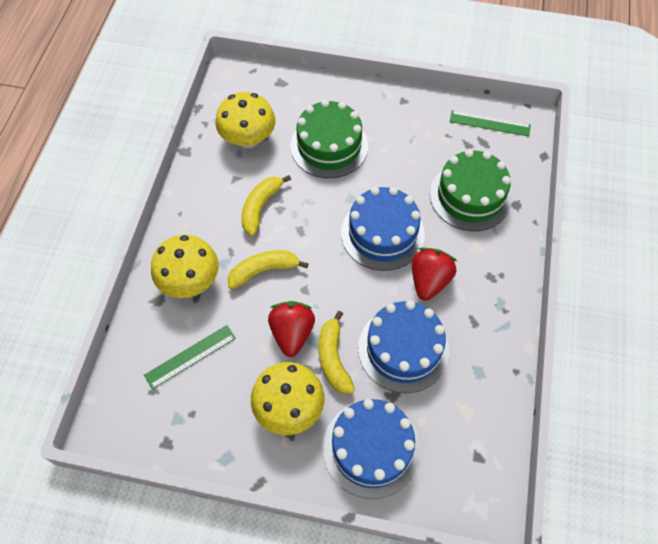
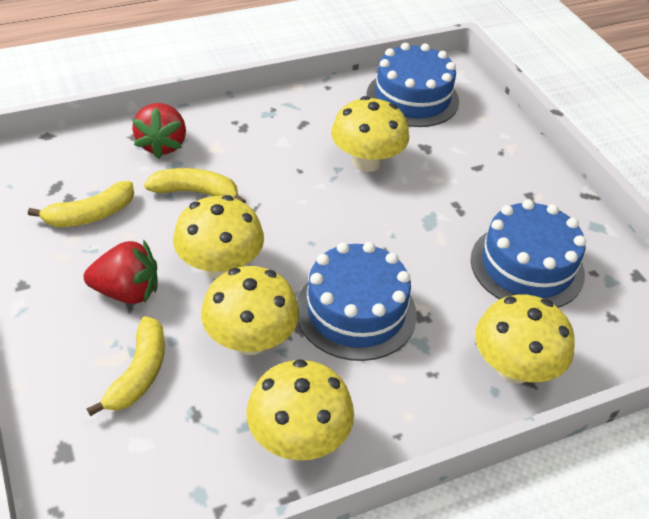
green cake: 2 -> 0
green ruler: 2 -> 0
yellow mushroom: 3 -> 5

